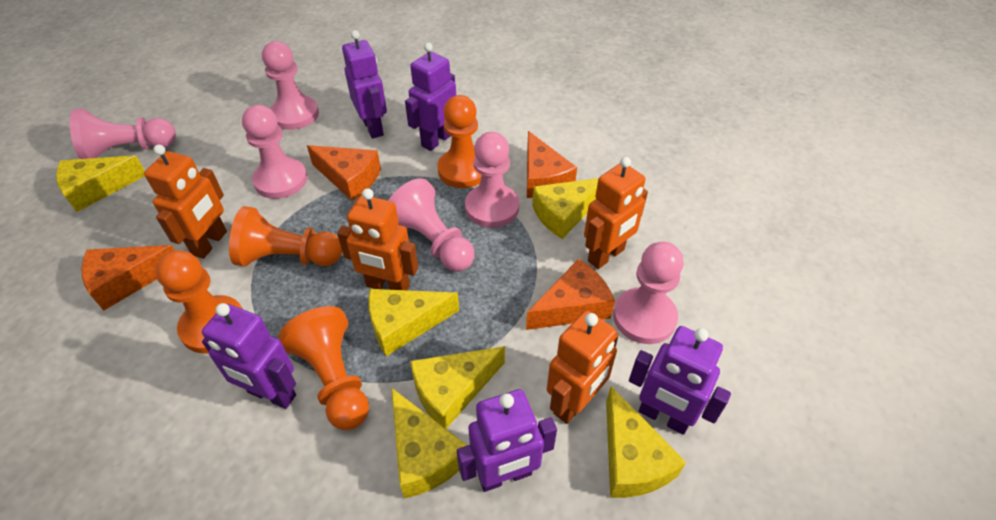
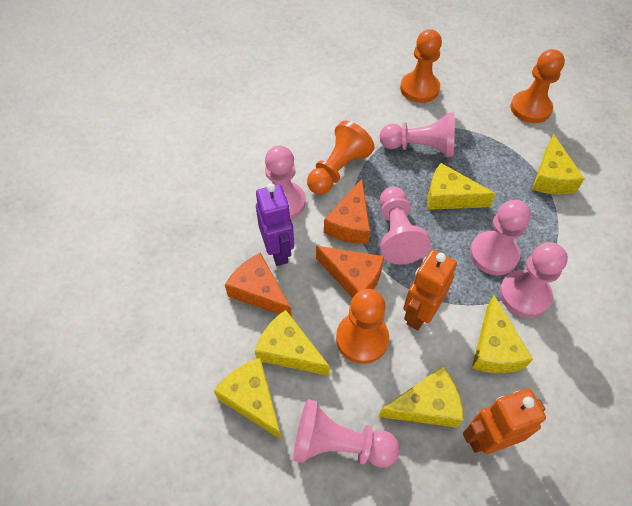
orange cheese: 4 -> 3
orange robot: 4 -> 2
purple robot: 5 -> 1

